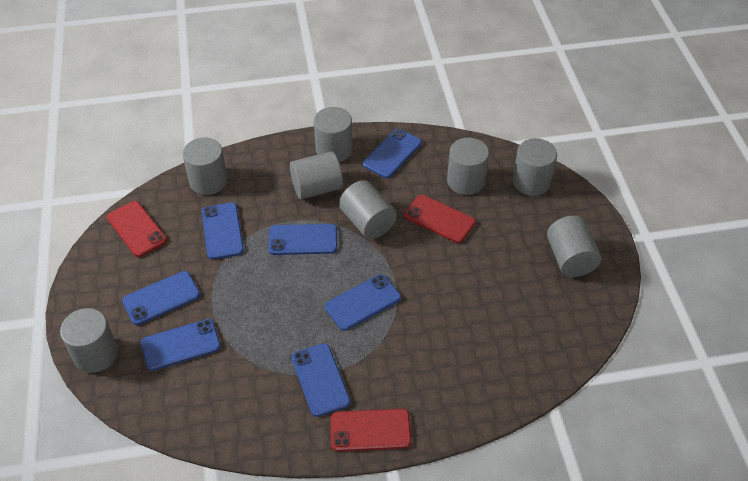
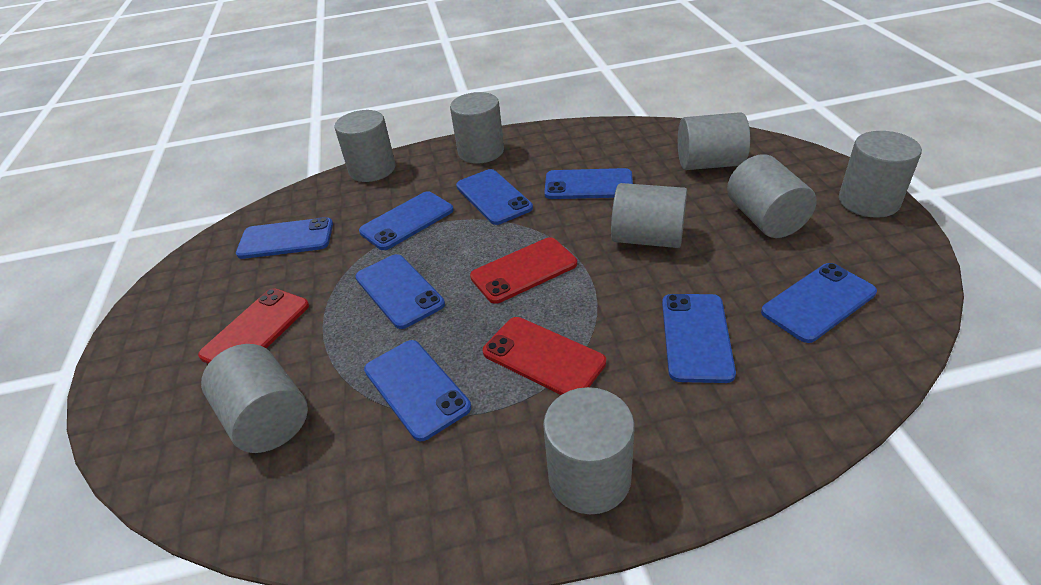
blue phone: 7 -> 8

